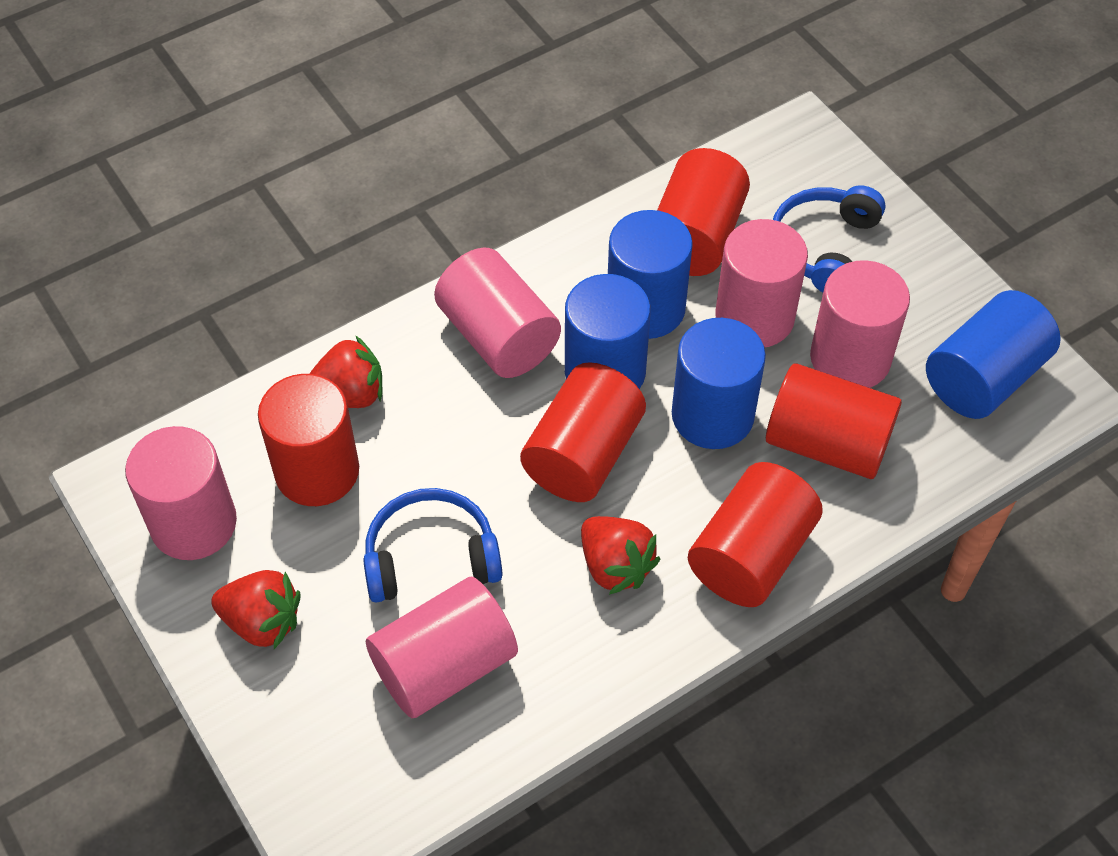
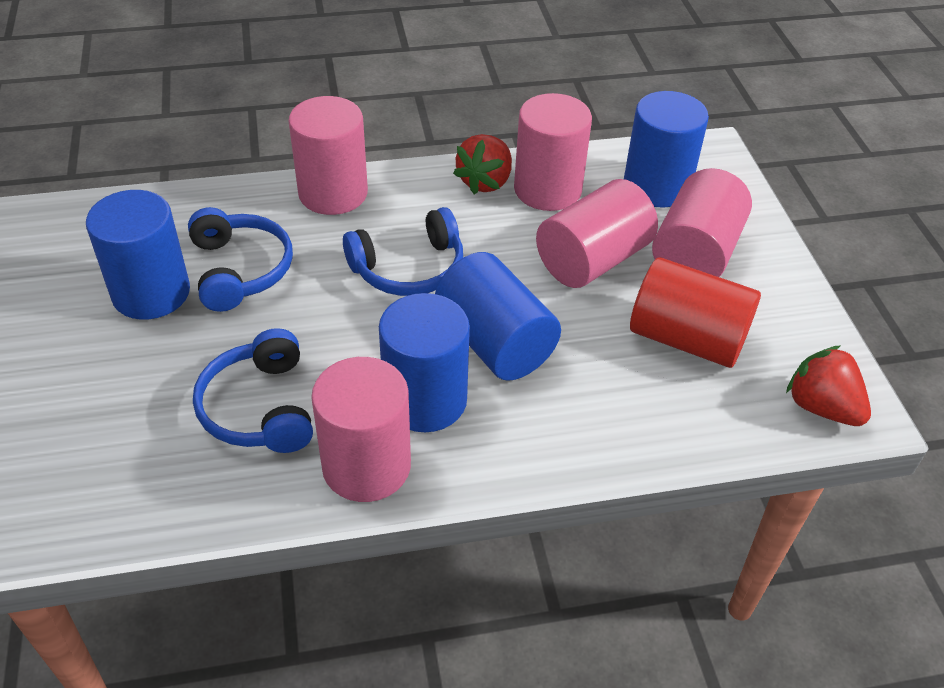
blue headphones: 2 -> 3
red cylinder: 5 -> 1
red strawberry: 3 -> 2

